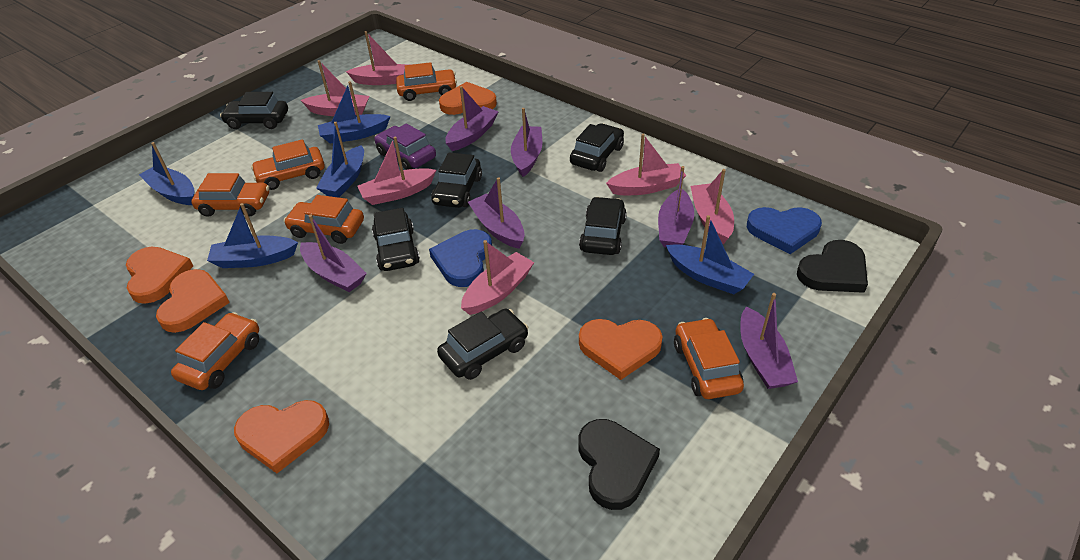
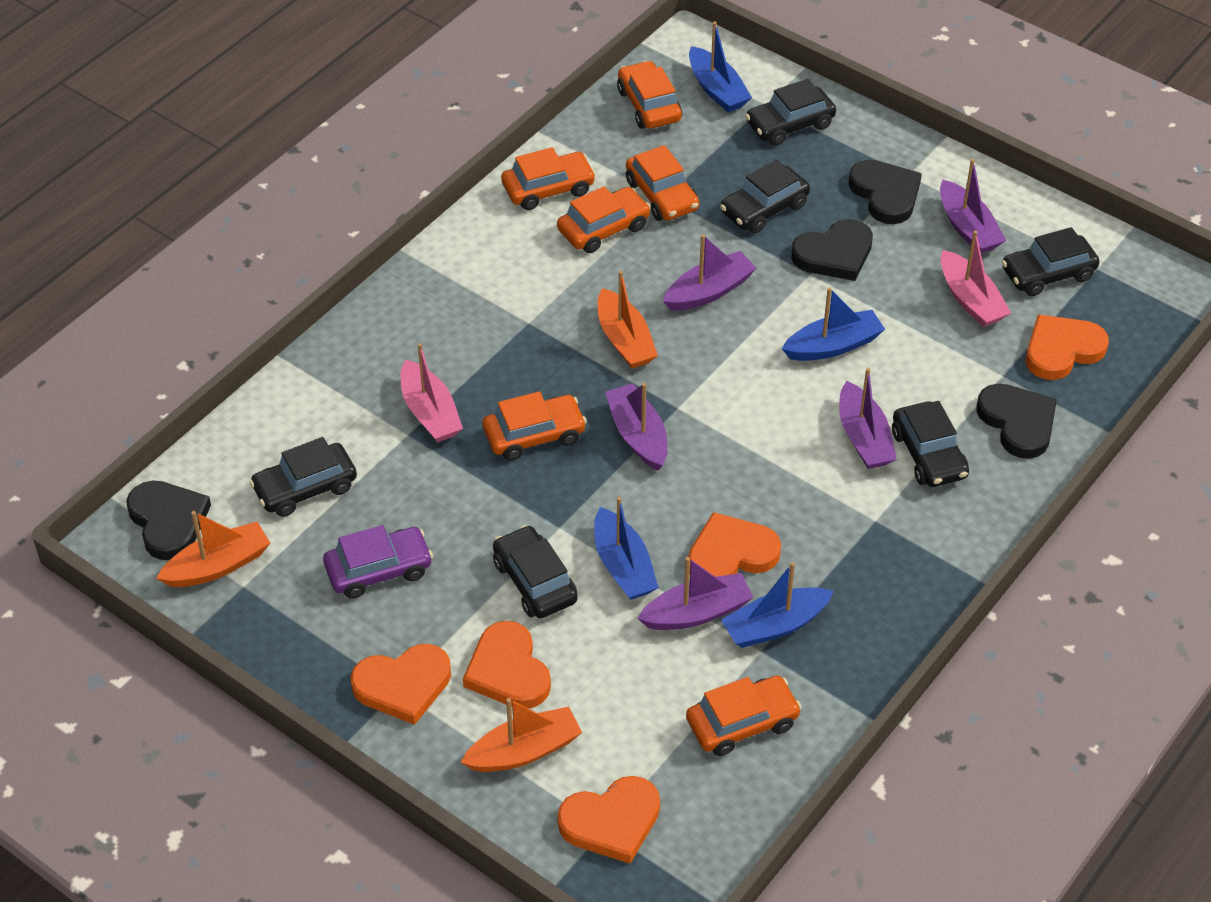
black heart: 2 -> 4
blue boat: 5 -> 4
blue heart: 2 -> 0
orange boat: 0 -> 3
pink boat: 6 -> 2
purple boat: 6 -> 5

